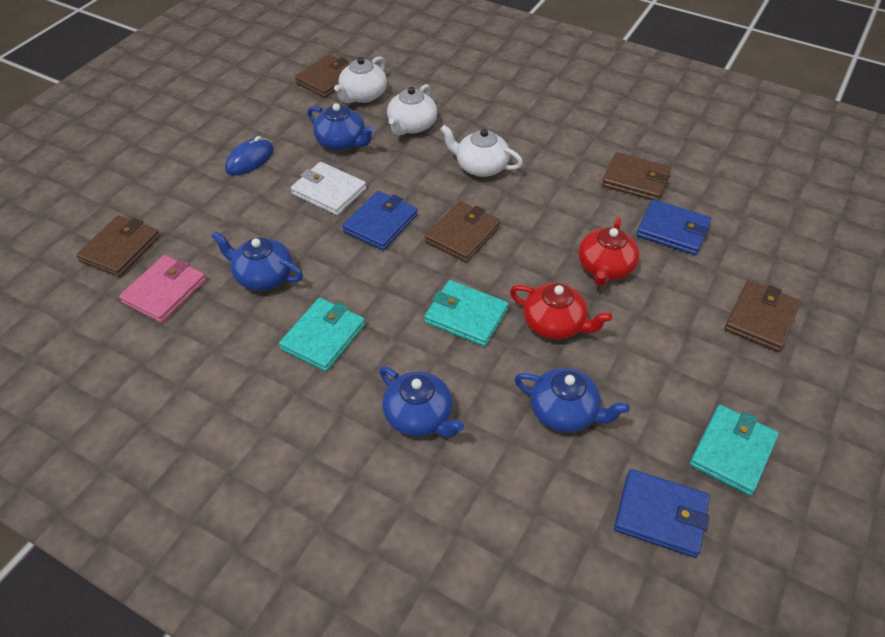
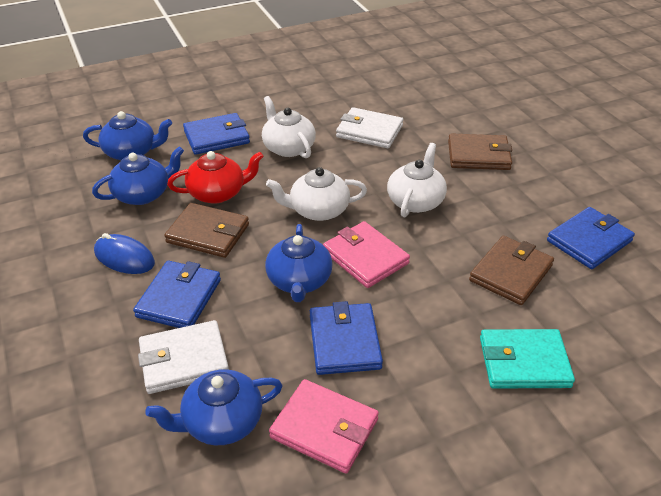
blue wallet: 3 -> 4
brown wallet: 5 -> 3
pink wallet: 1 -> 2
red teapot: 2 -> 1
turquoise wallet: 3 -> 1
white wallet: 1 -> 2

